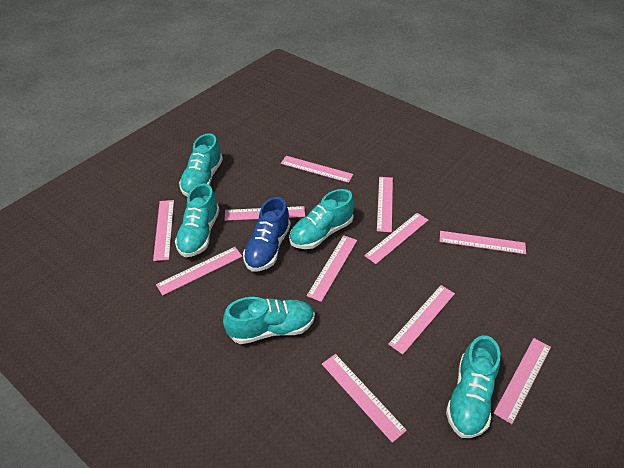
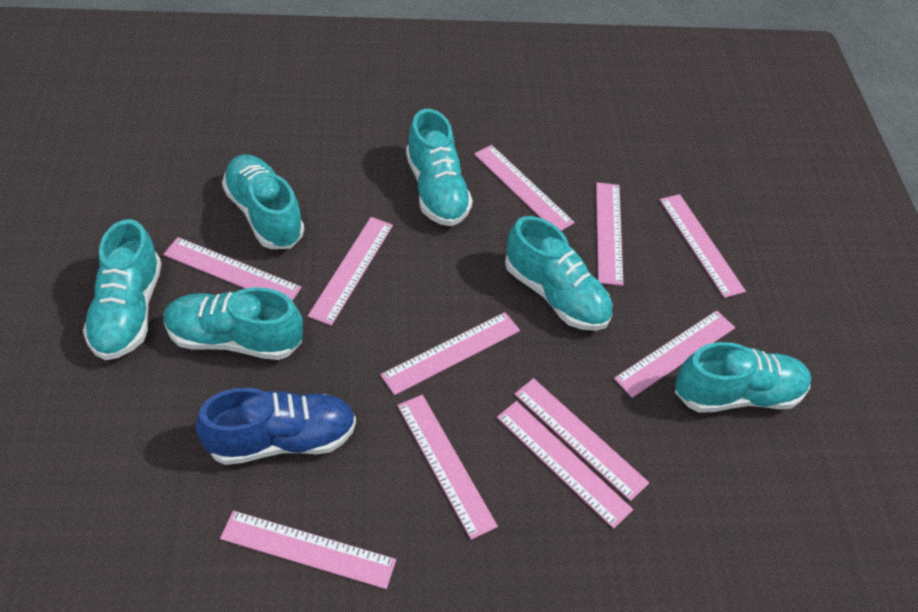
turquoise shoe: 5 -> 6

